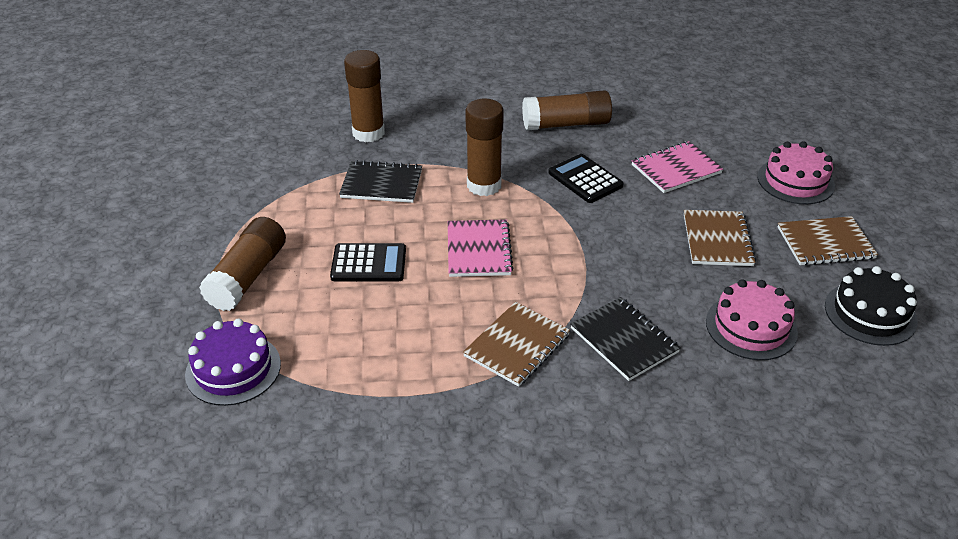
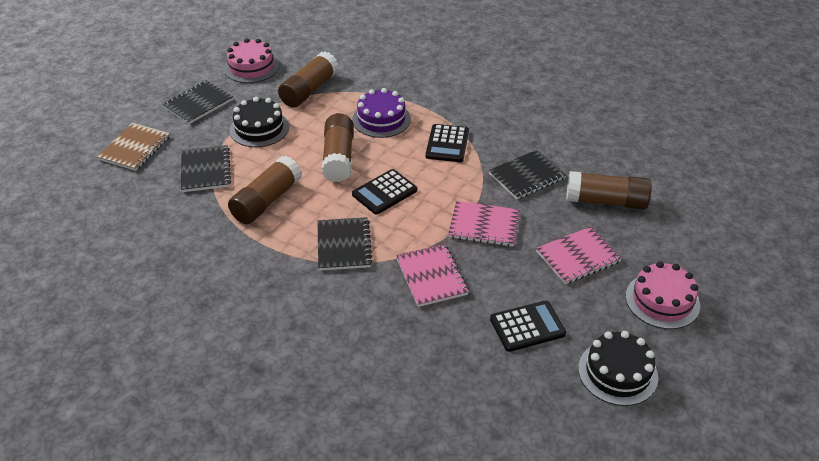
black cake: 1 -> 2
black calculator: 2 -> 3
black notebook: 2 -> 4
brown notebook: 3 -> 1
pink notebook: 2 -> 3

